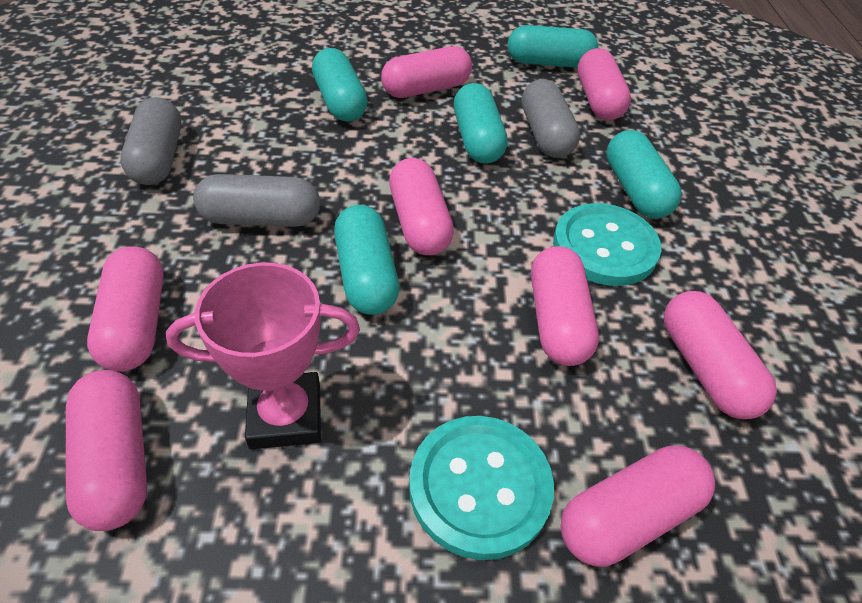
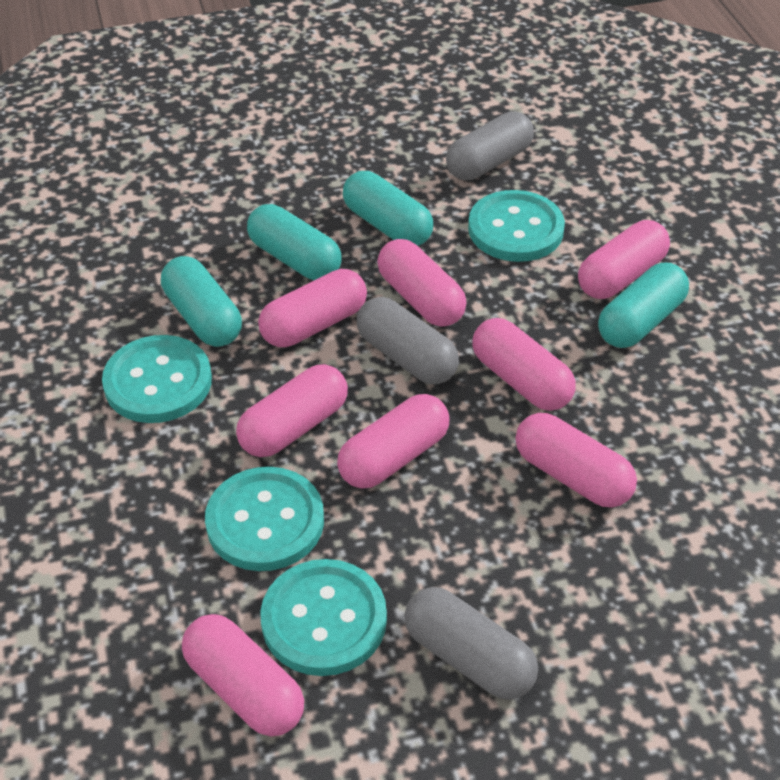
pink trophy: 1 -> 0
turquoise button: 2 -> 4
turquoise capsule: 5 -> 4

